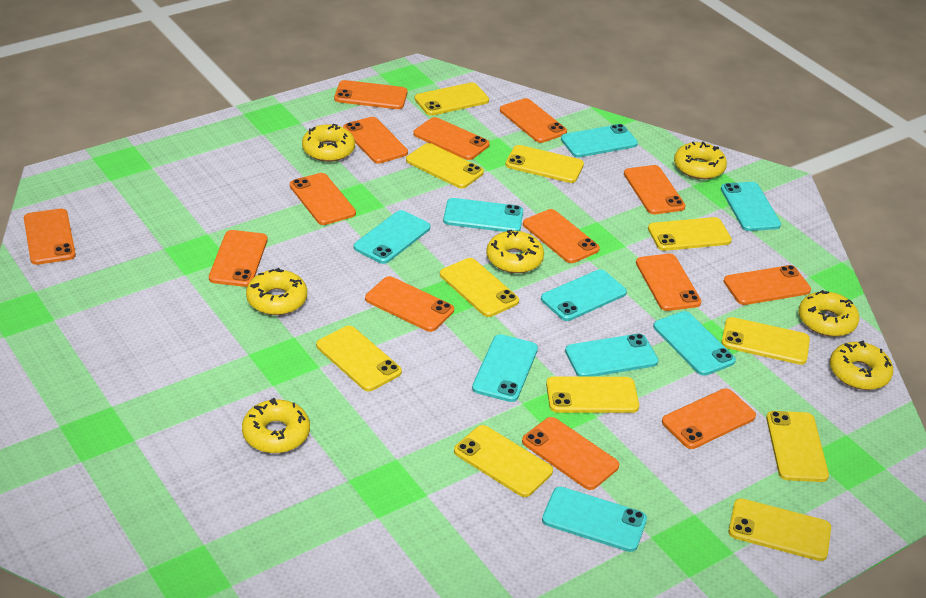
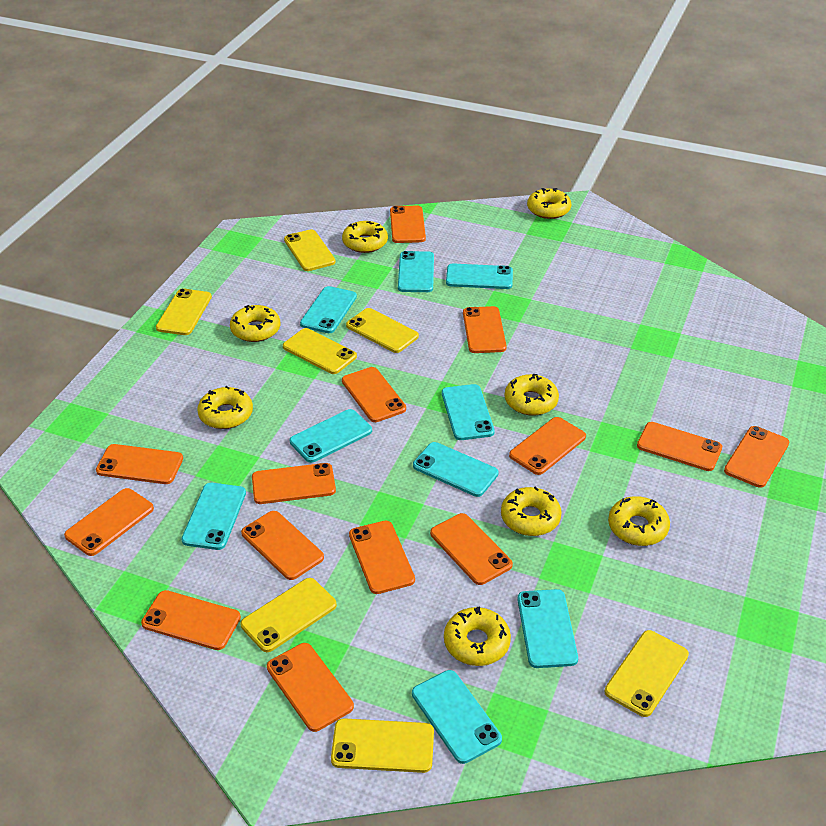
yellow donut: 7 -> 8
yellow phone: 11 -> 7

